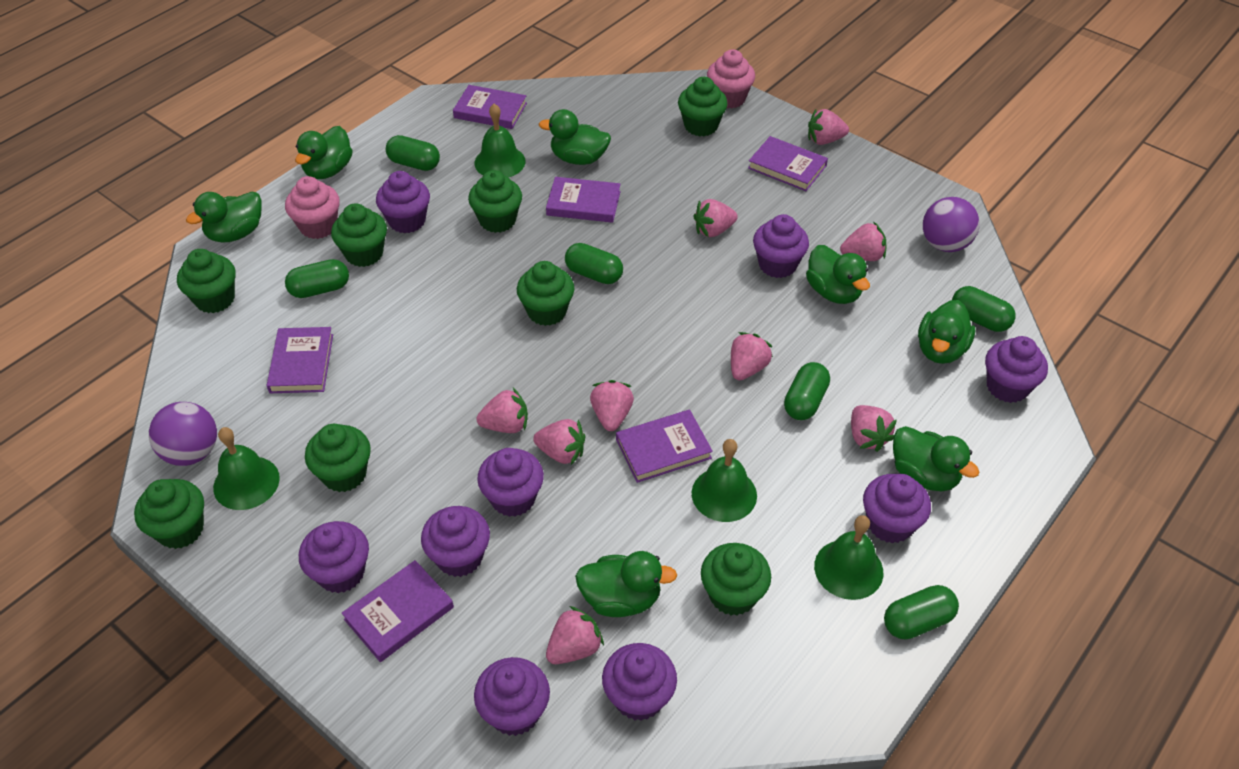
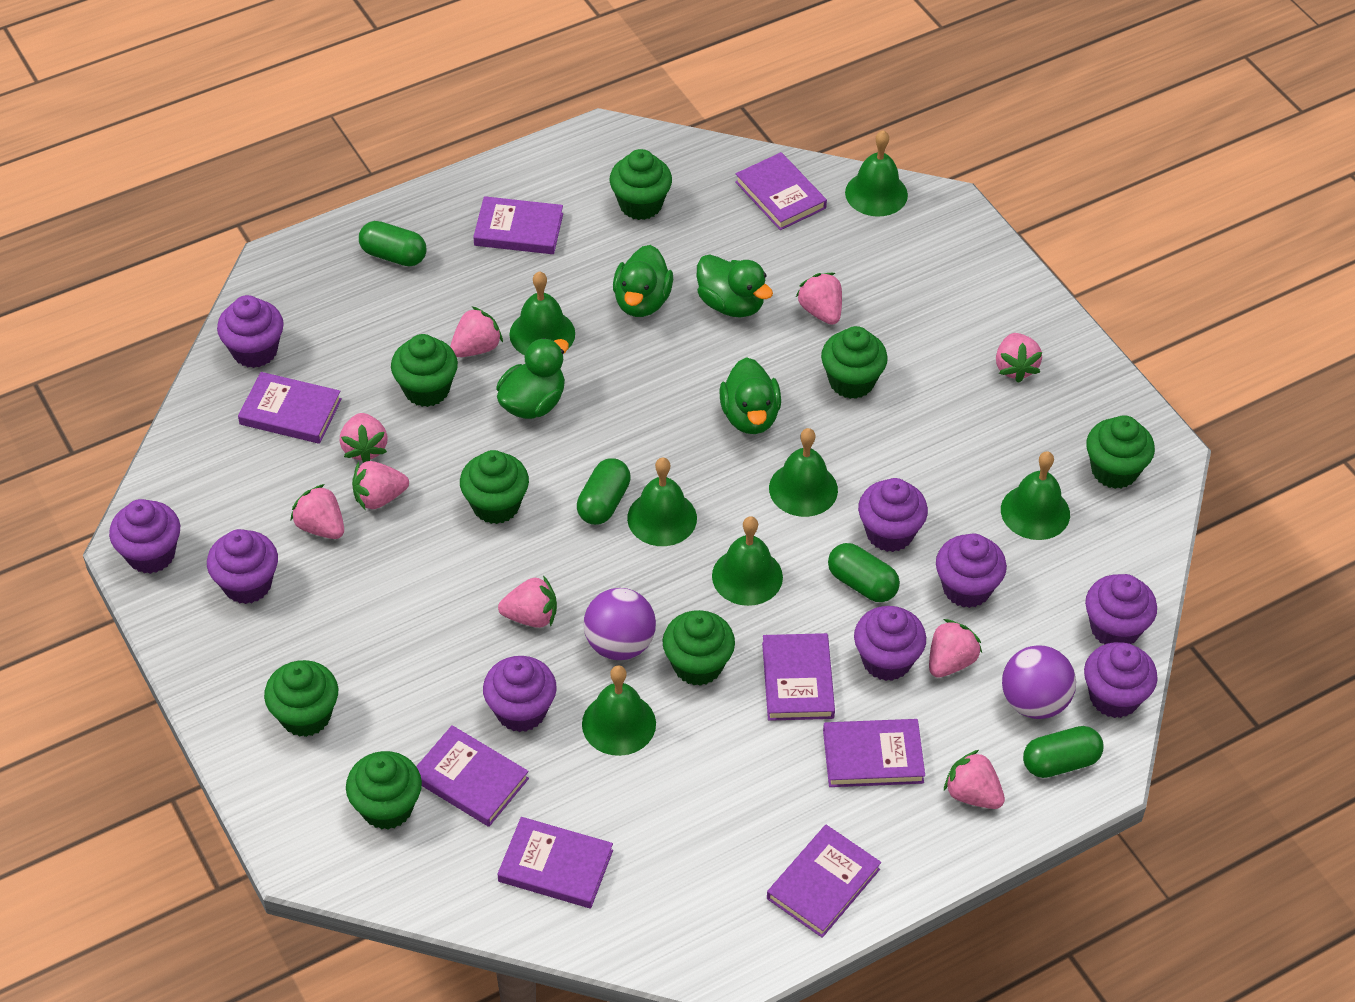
green bell: 4 -> 7
green capsule: 6 -> 4
green duck: 7 -> 4
pink cupcake: 2 -> 0
purple book: 6 -> 8

